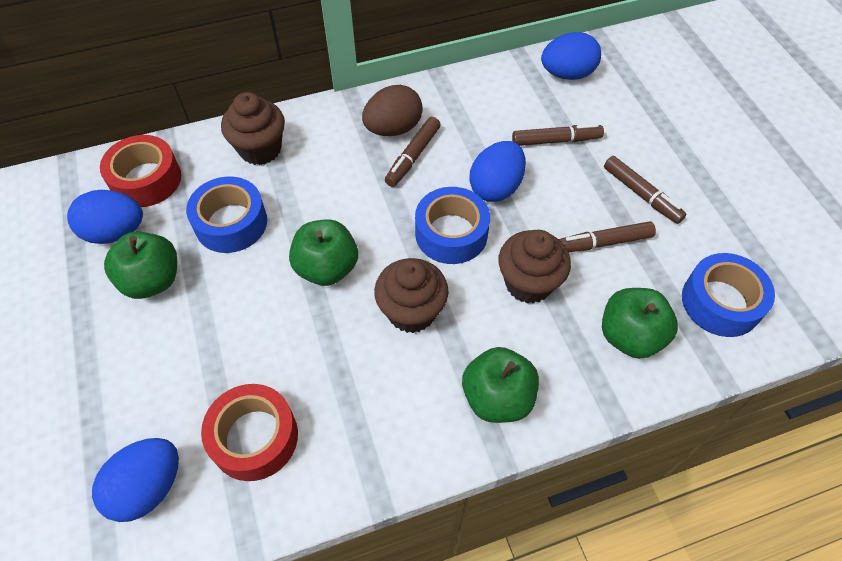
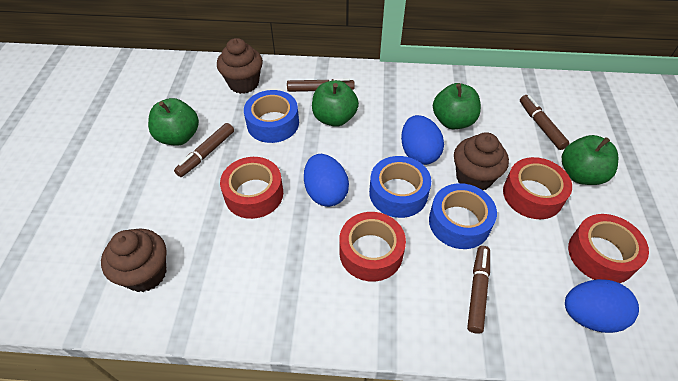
blue egg: 4 -> 3
brown egg: 1 -> 0
red tape: 2 -> 4

